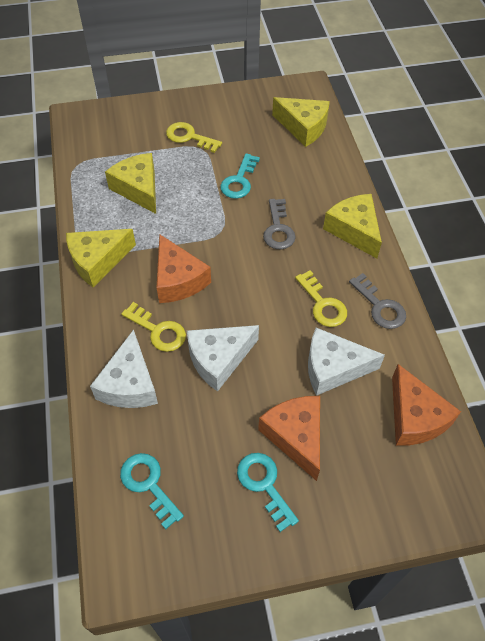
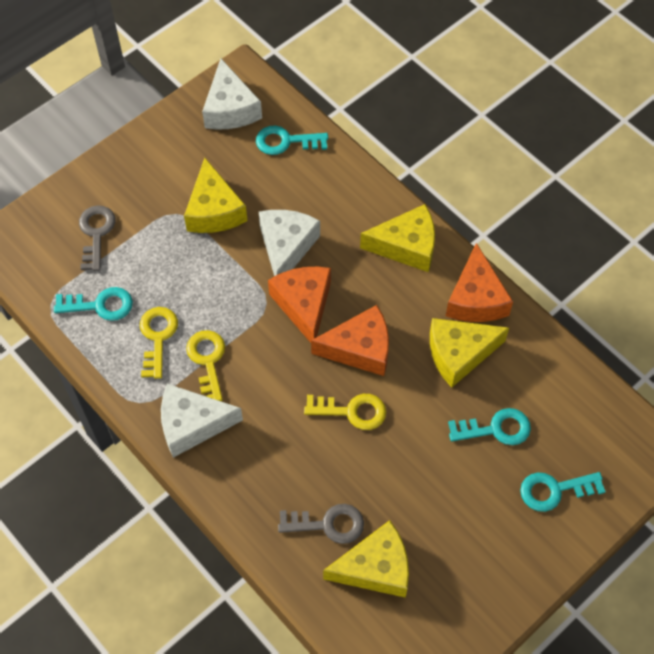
turquoise key: 3 -> 4

